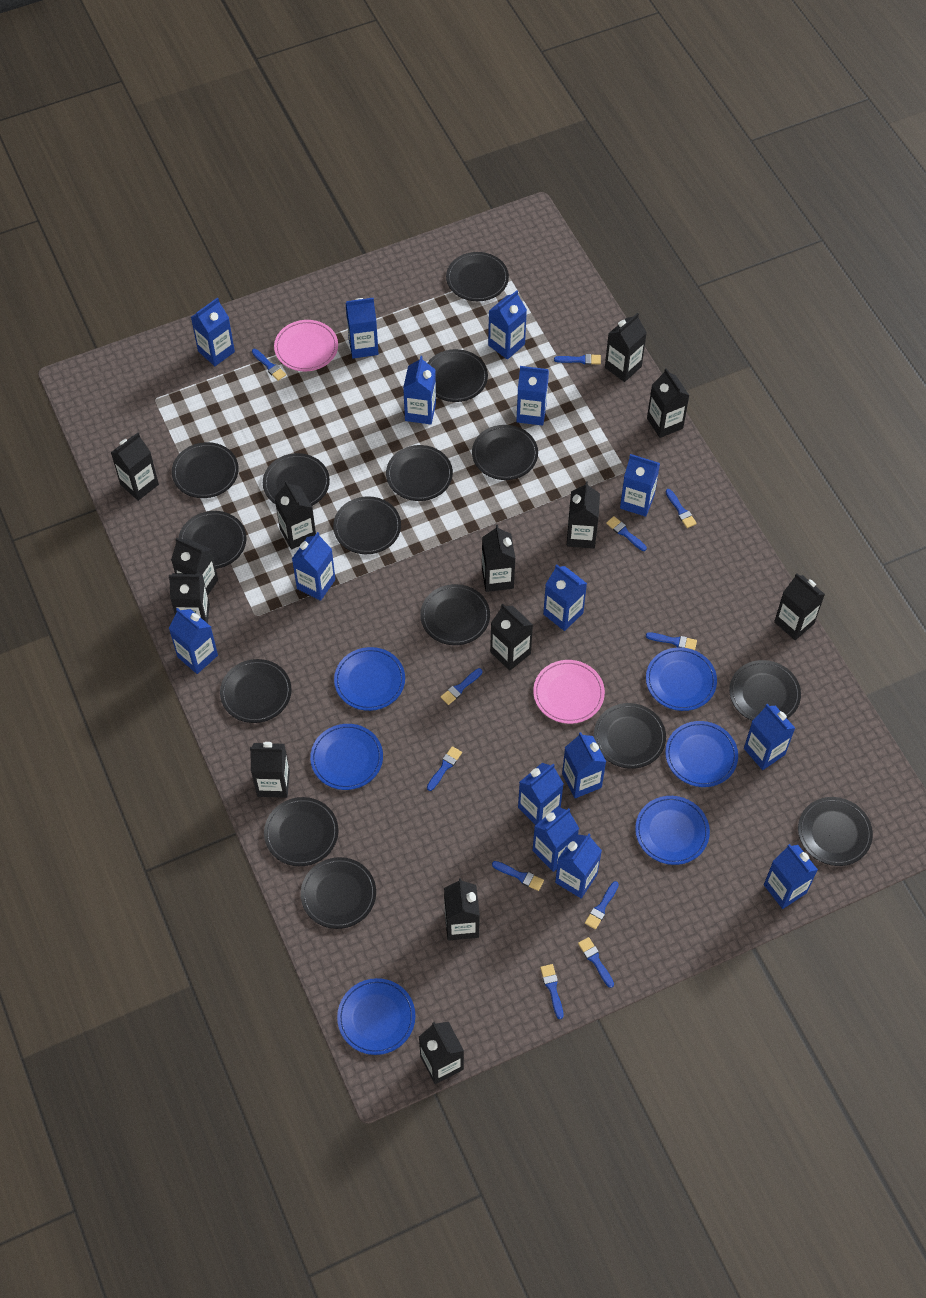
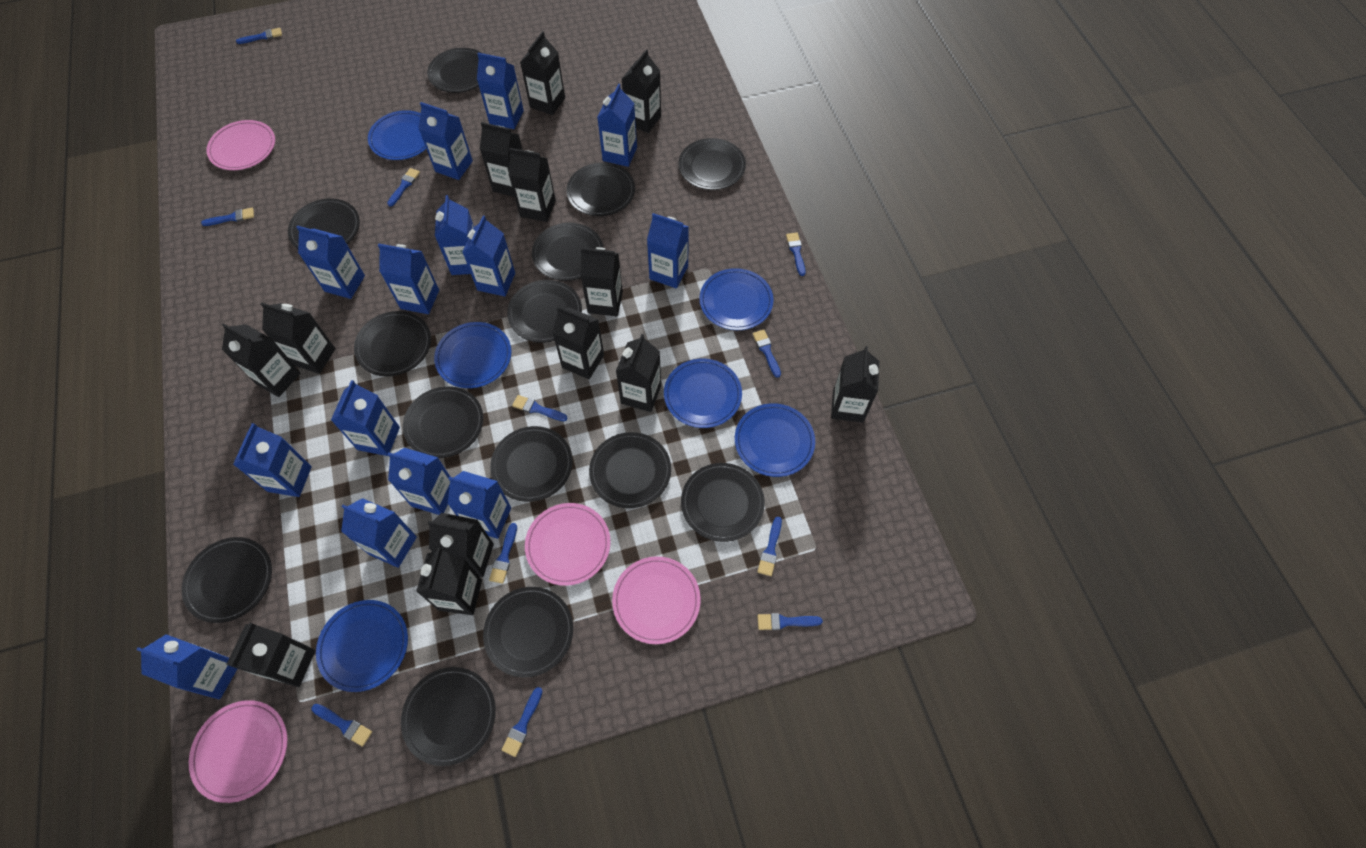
black plate: 15 -> 14
blue carton: 15 -> 14
pink plate: 2 -> 4

